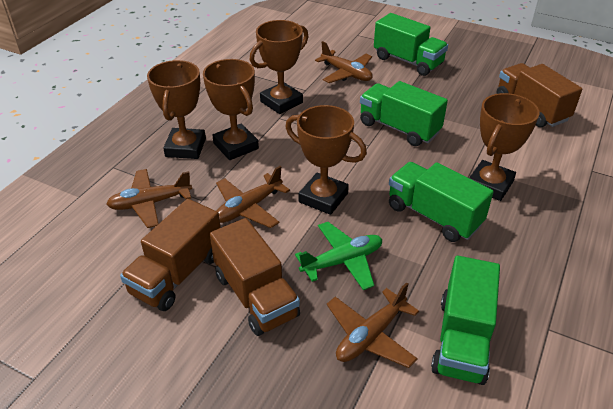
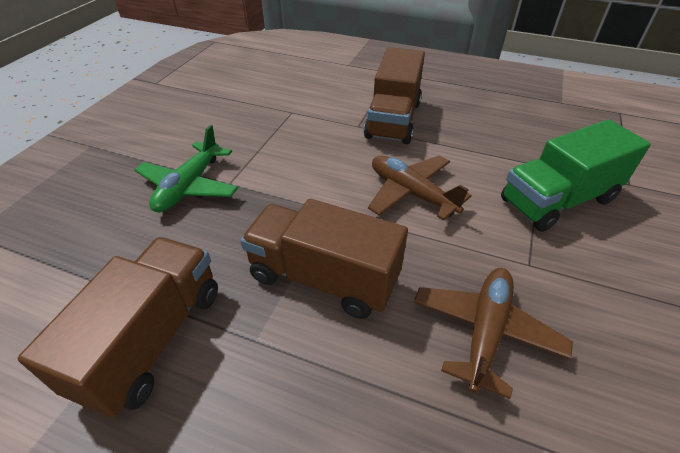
brown plane: 4 -> 2
brown trophy: 5 -> 0
green truck: 4 -> 1

